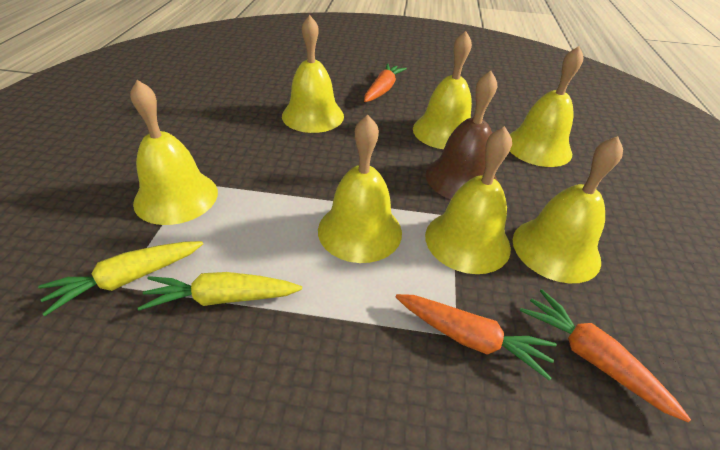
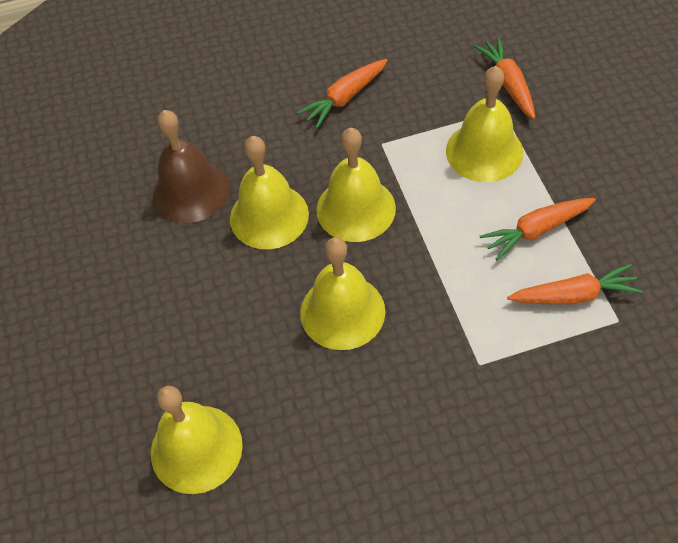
orange carrot: 3 -> 4
yellow bell: 7 -> 5
yellow carrot: 2 -> 0

